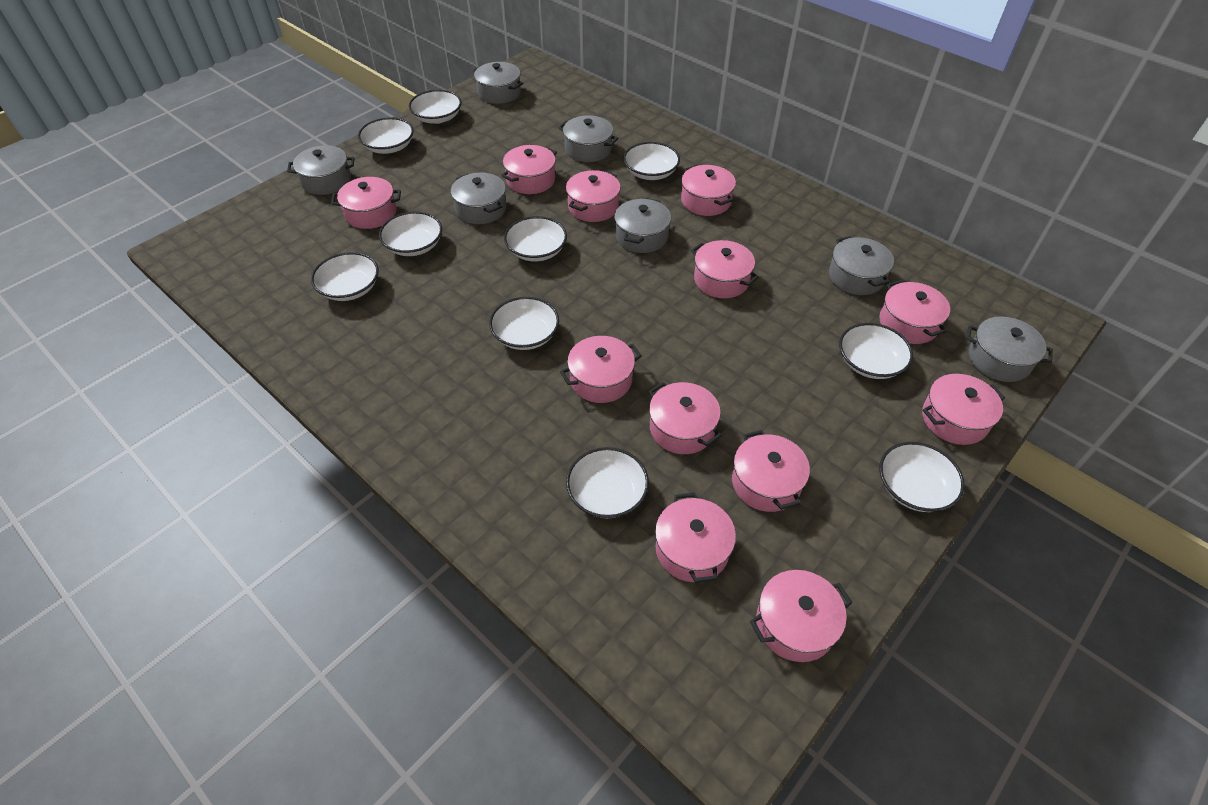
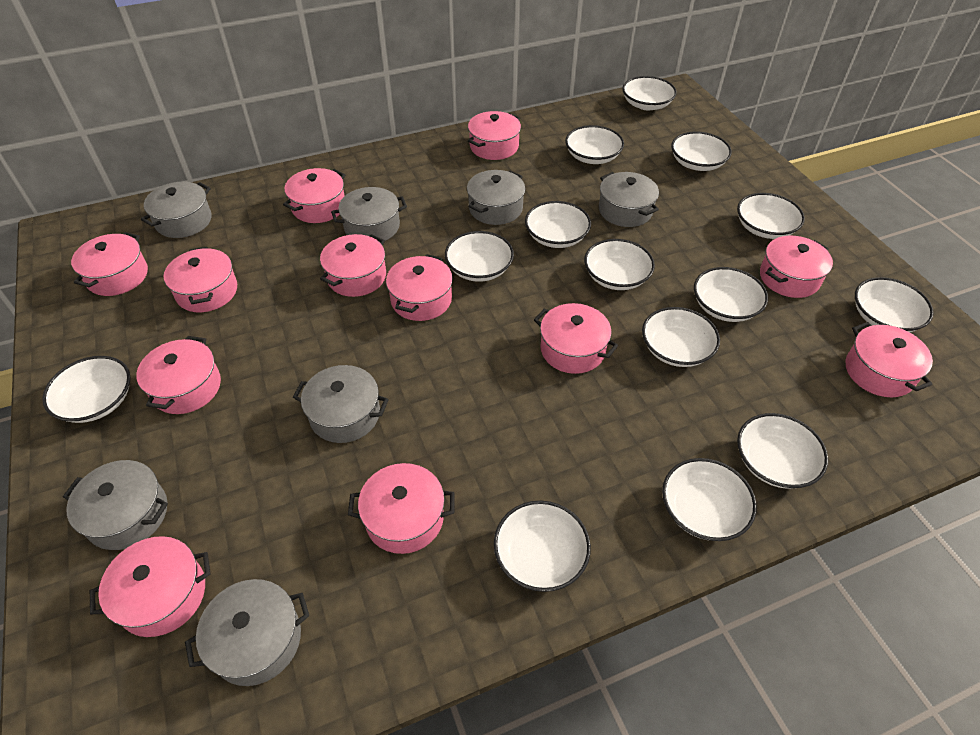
white bowl: 10 -> 14

